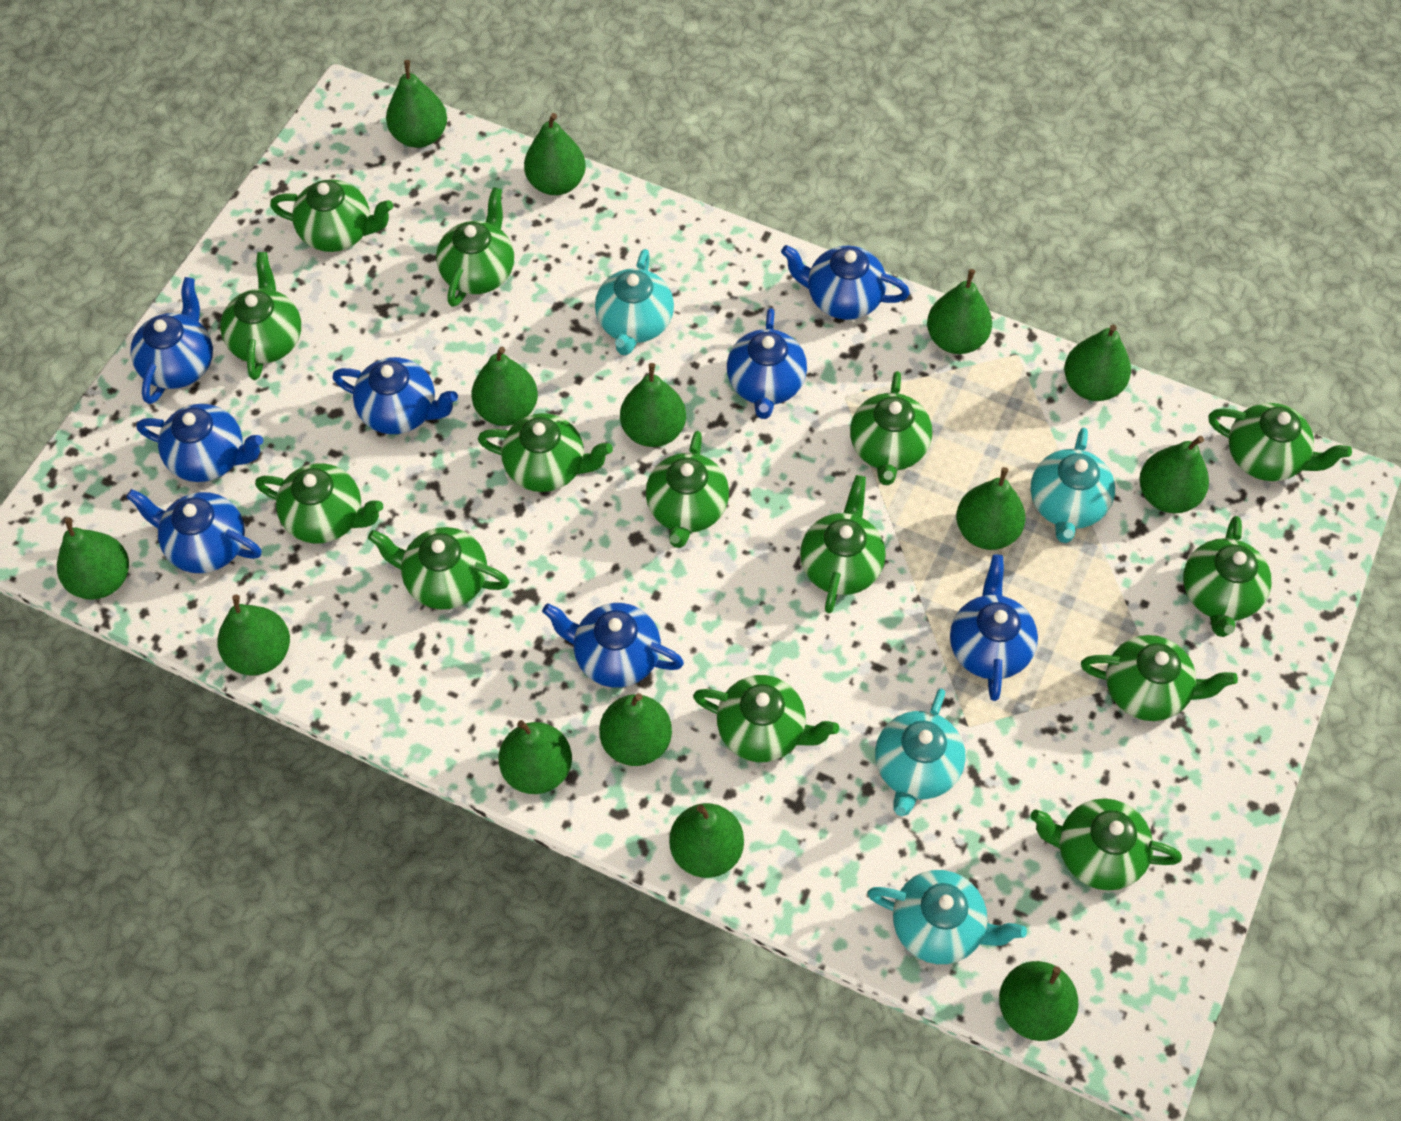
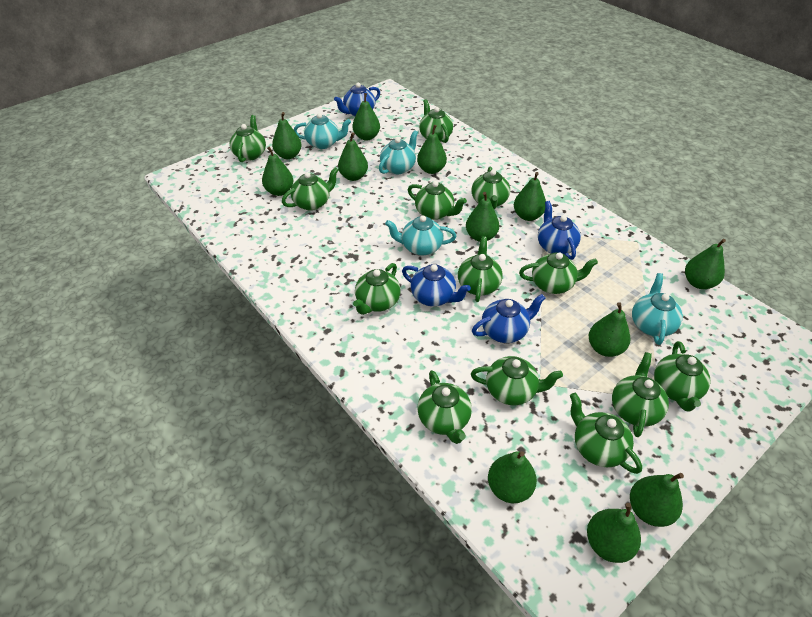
blue teapot: 8 -> 4
green pear: 14 -> 12
green teapot: 14 -> 13

